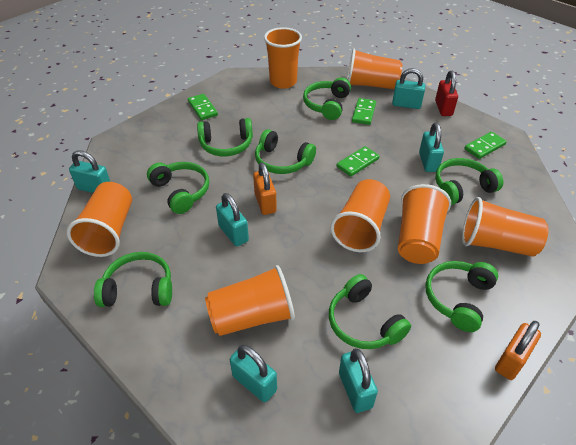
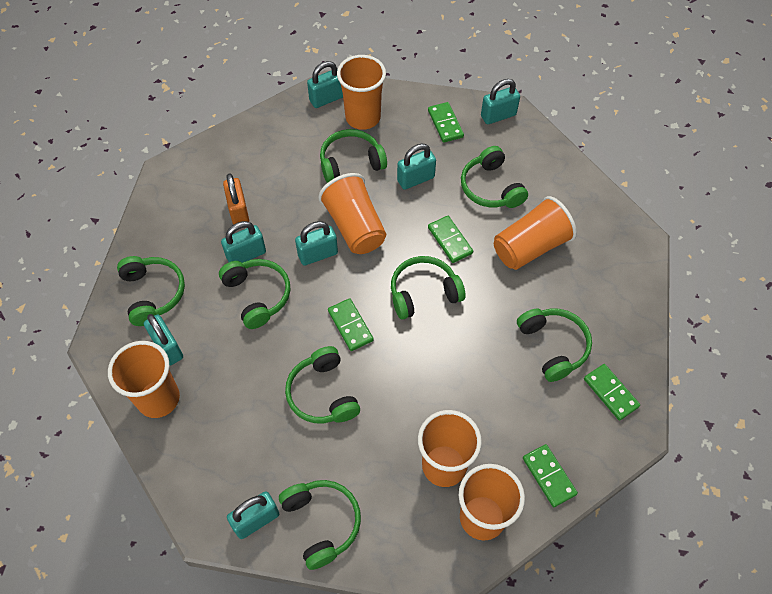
green domino: 4 -> 5
orange cup: 7 -> 6
orange padlock: 2 -> 1
red padlock: 1 -> 0
turquoise padlock: 6 -> 7

